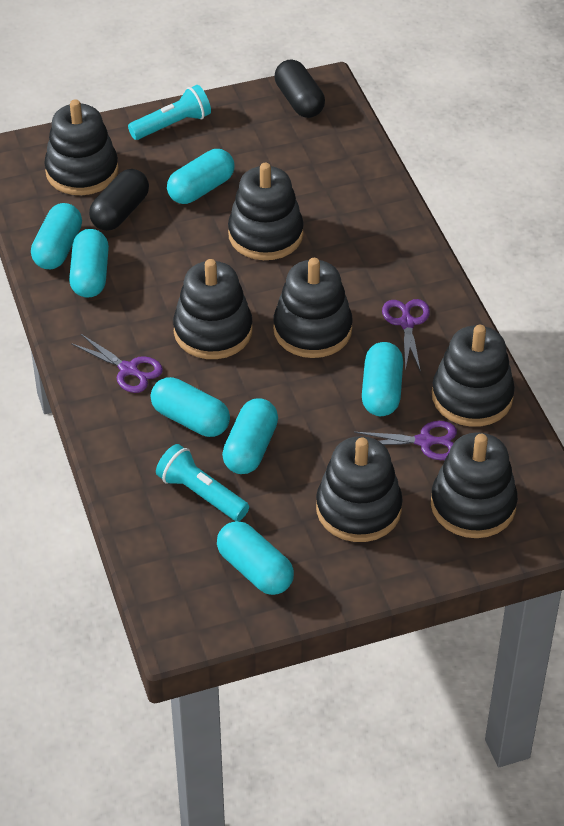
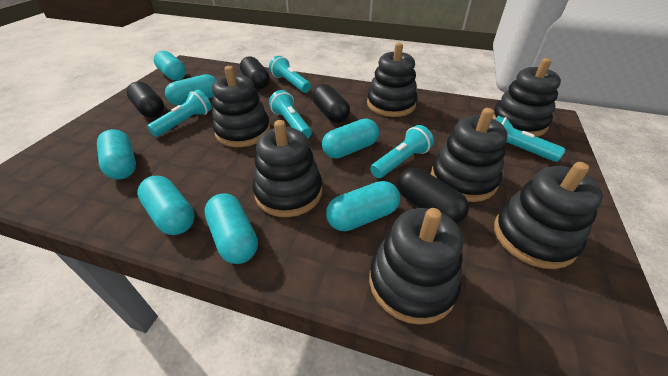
black capsule: 2 -> 4
purple scissors: 3 -> 0
turquoise flashlight: 2 -> 5

